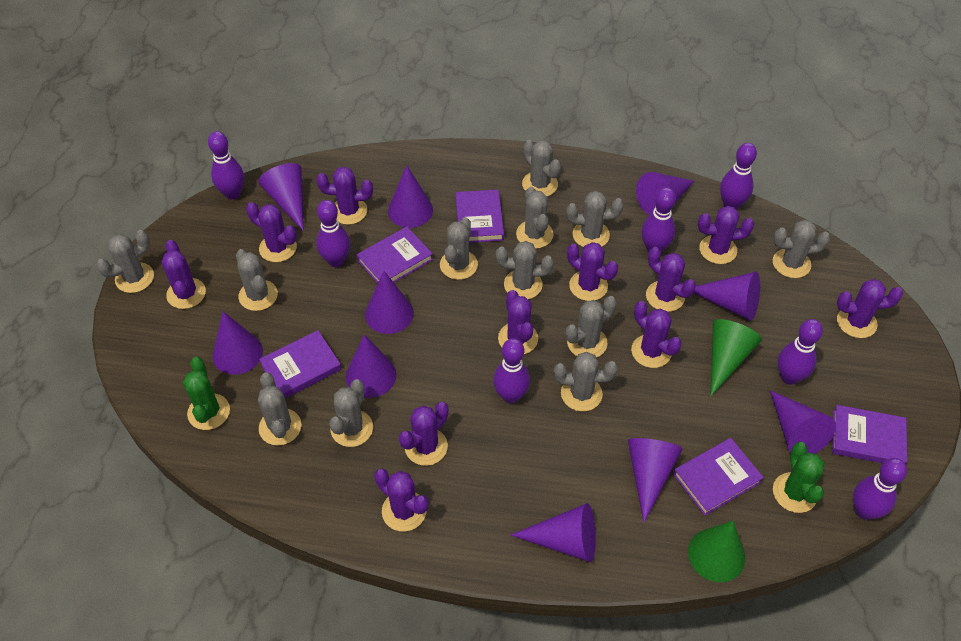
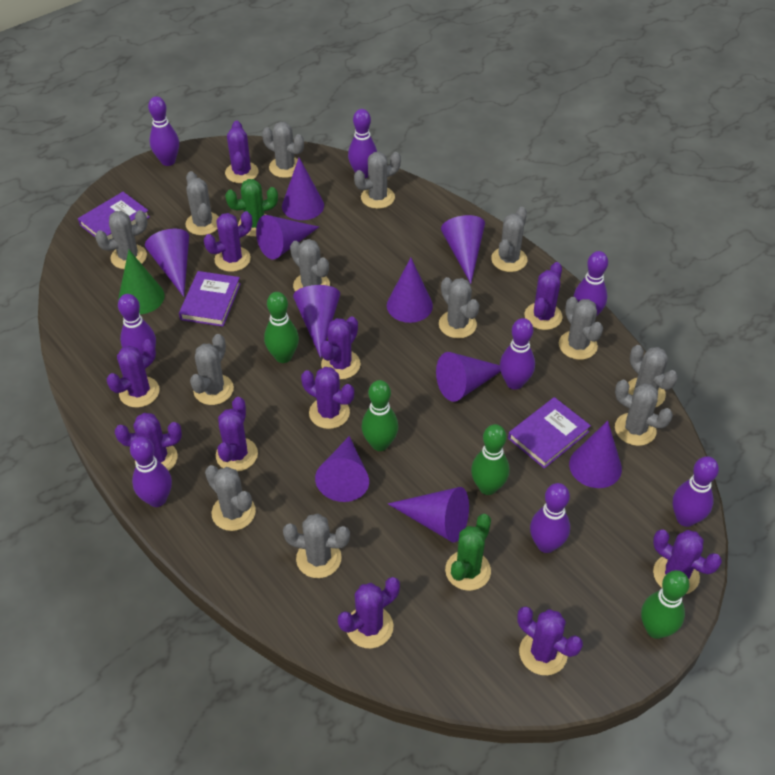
green bowling pin: 0 -> 4
green cone: 2 -> 1
grey cactus: 12 -> 13
purple book: 5 -> 3
purple bowling pin: 7 -> 8

